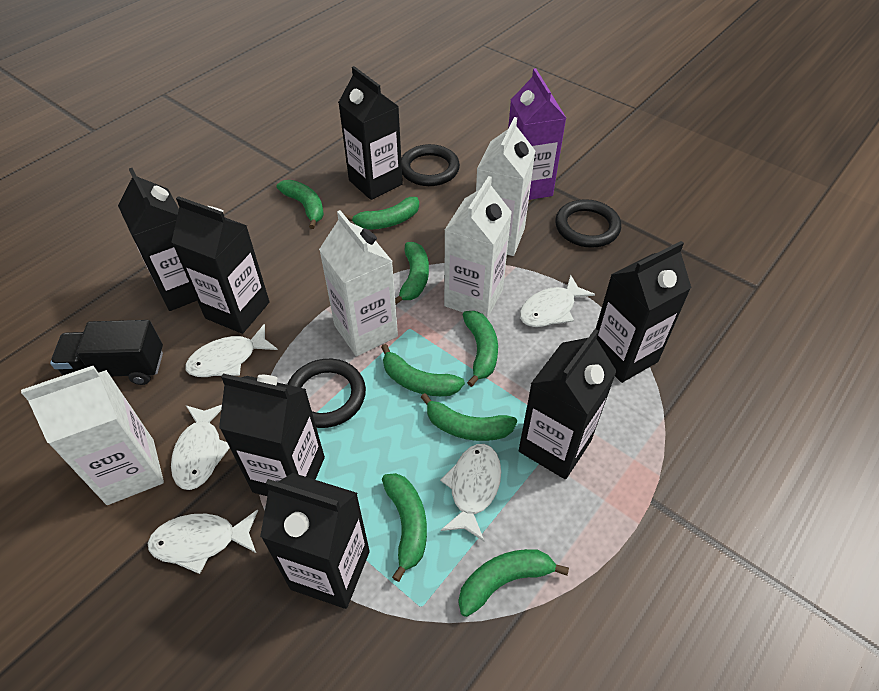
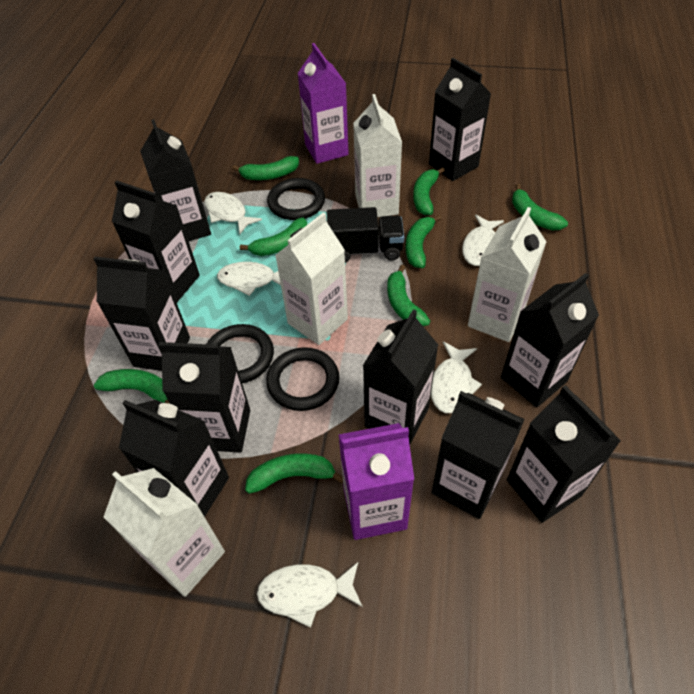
black carton: 7 -> 10
purple carton: 1 -> 2

